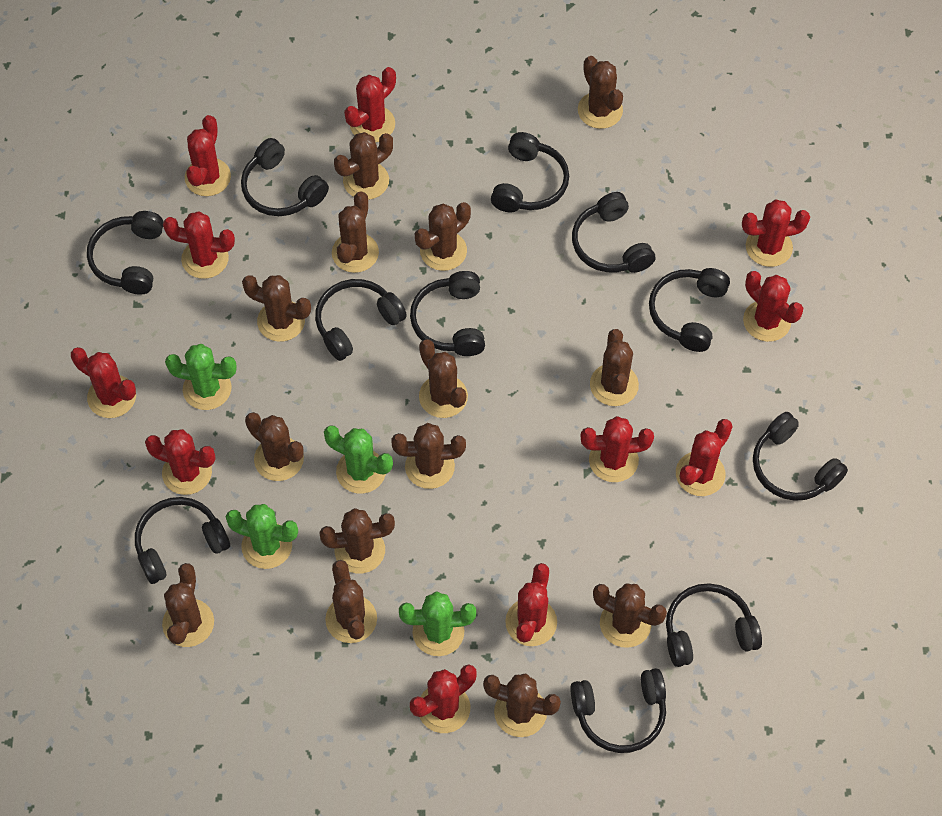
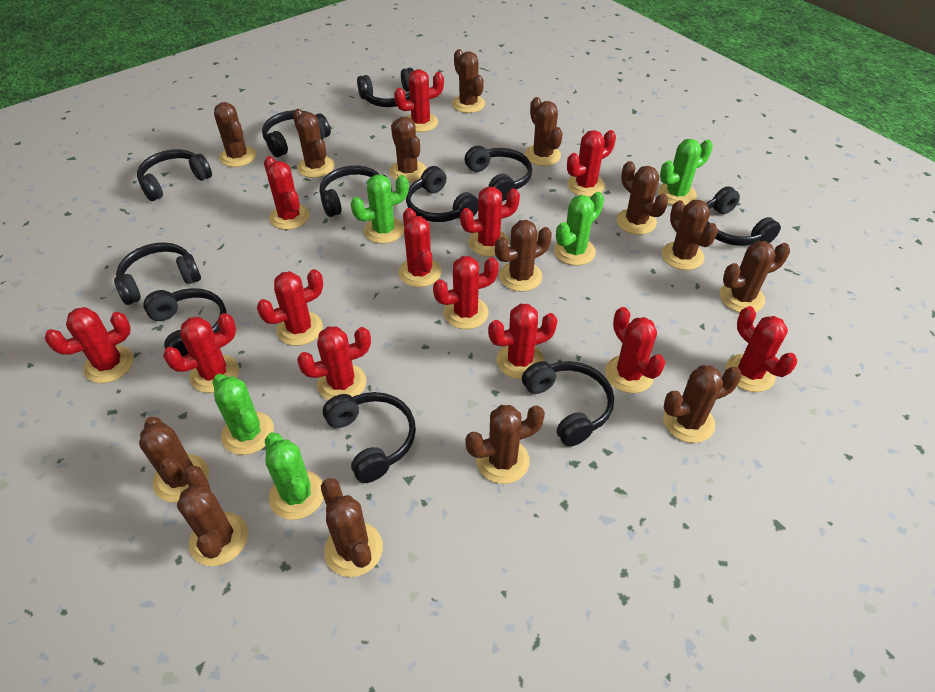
green cactus: 4 -> 5
red cactus: 11 -> 13

